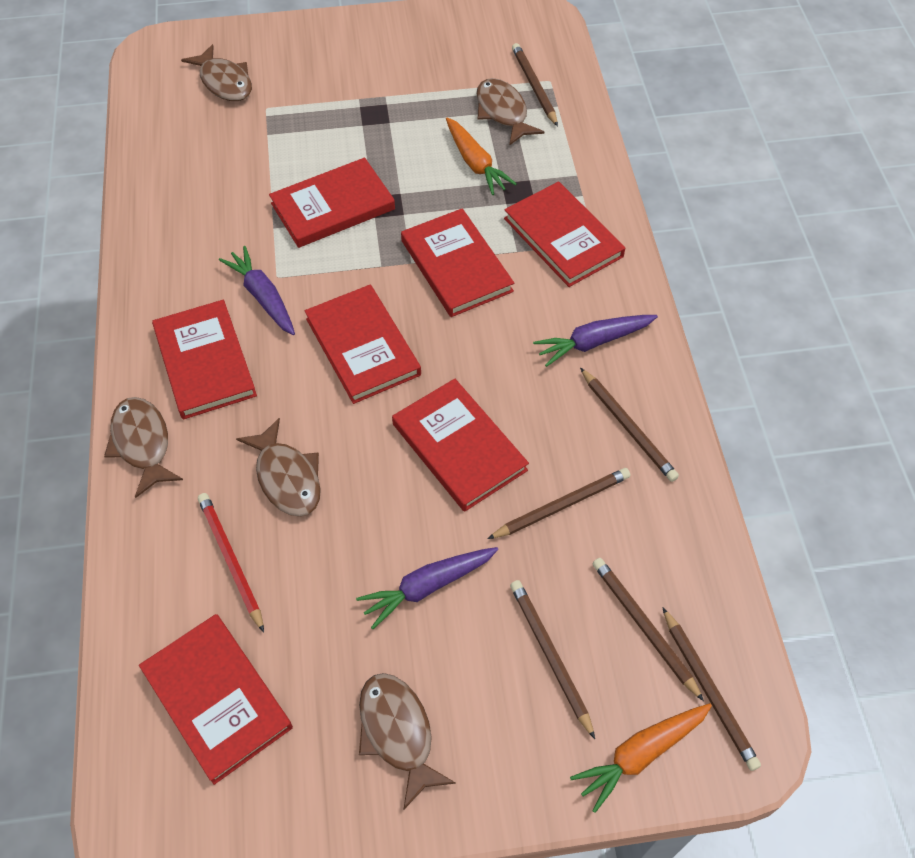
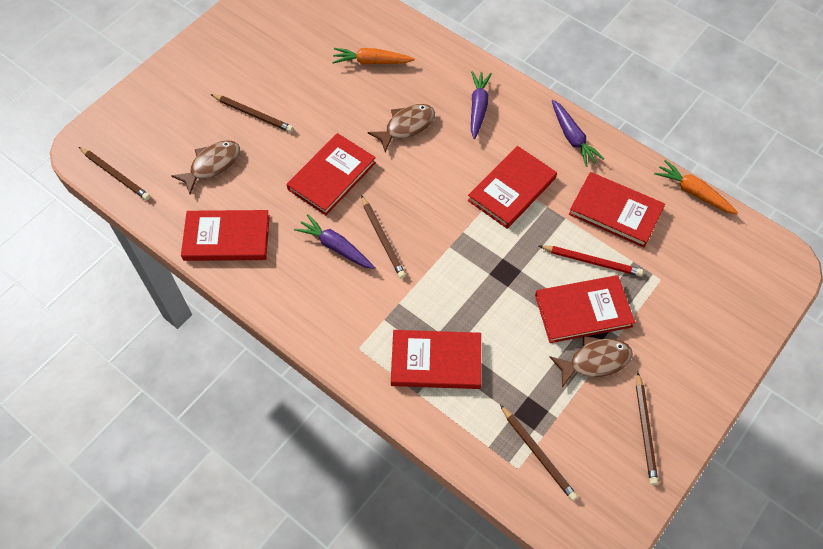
brown fish: 5 -> 3
brown pencil: 6 -> 5
red book: 7 -> 6

